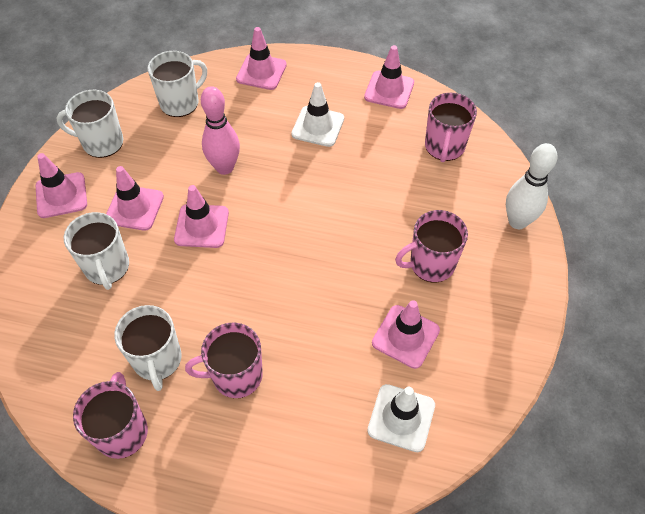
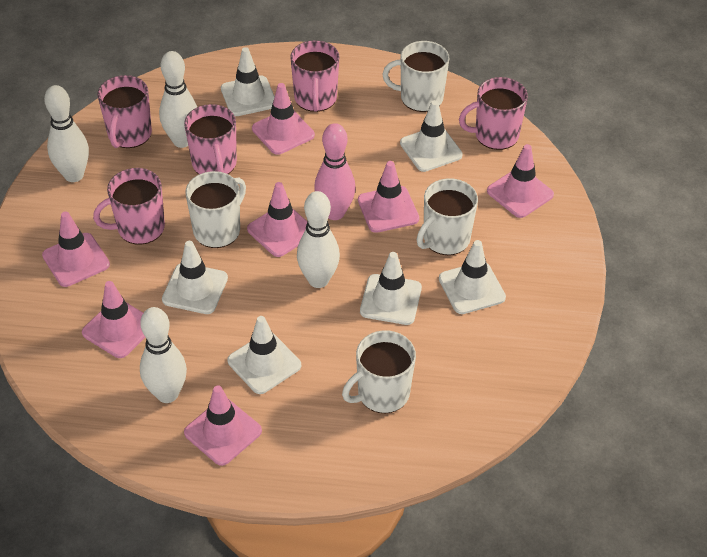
pink mug: 4 -> 5
pink traffic cone: 6 -> 7
white bowling pin: 1 -> 4
white traffic cone: 2 -> 6

